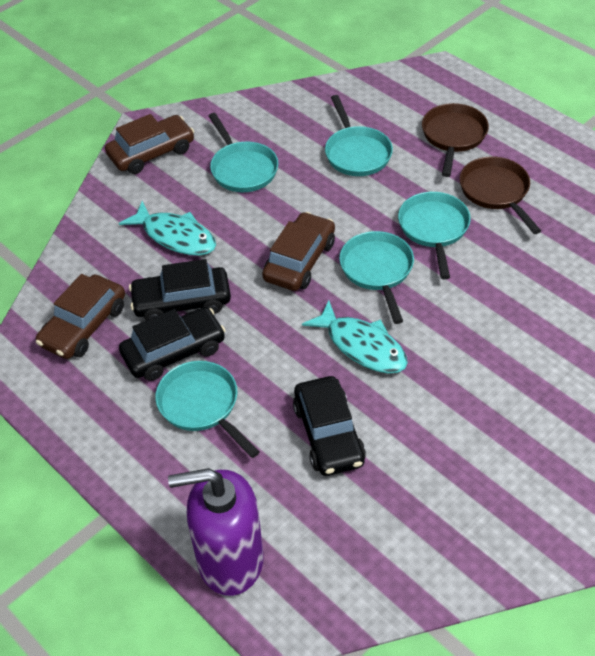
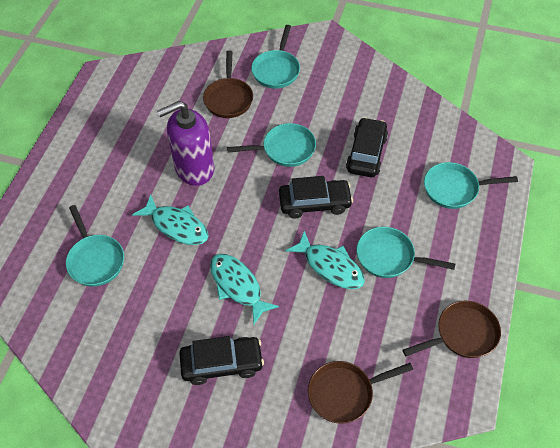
brown car: 3 -> 0
brown pan: 2 -> 3
turquoise fish: 2 -> 3

